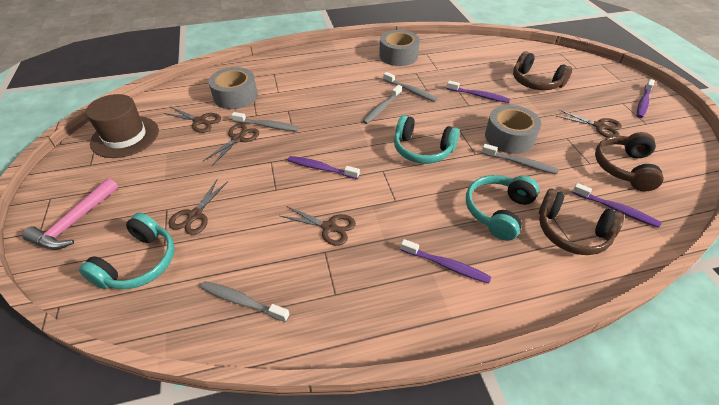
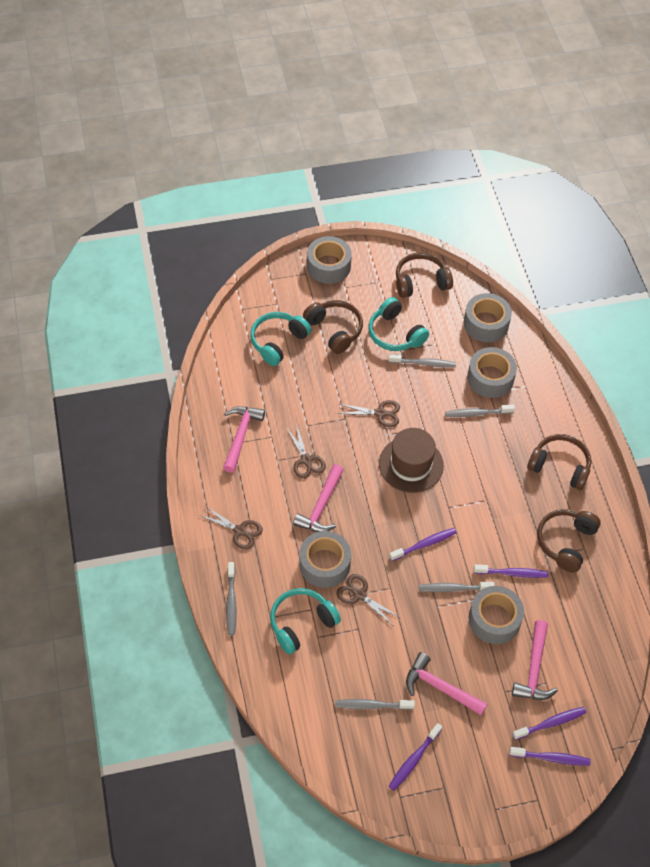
brown headphones: 3 -> 4
brown scissors: 5 -> 4
grey tape: 3 -> 5
pink hammer: 1 -> 4

